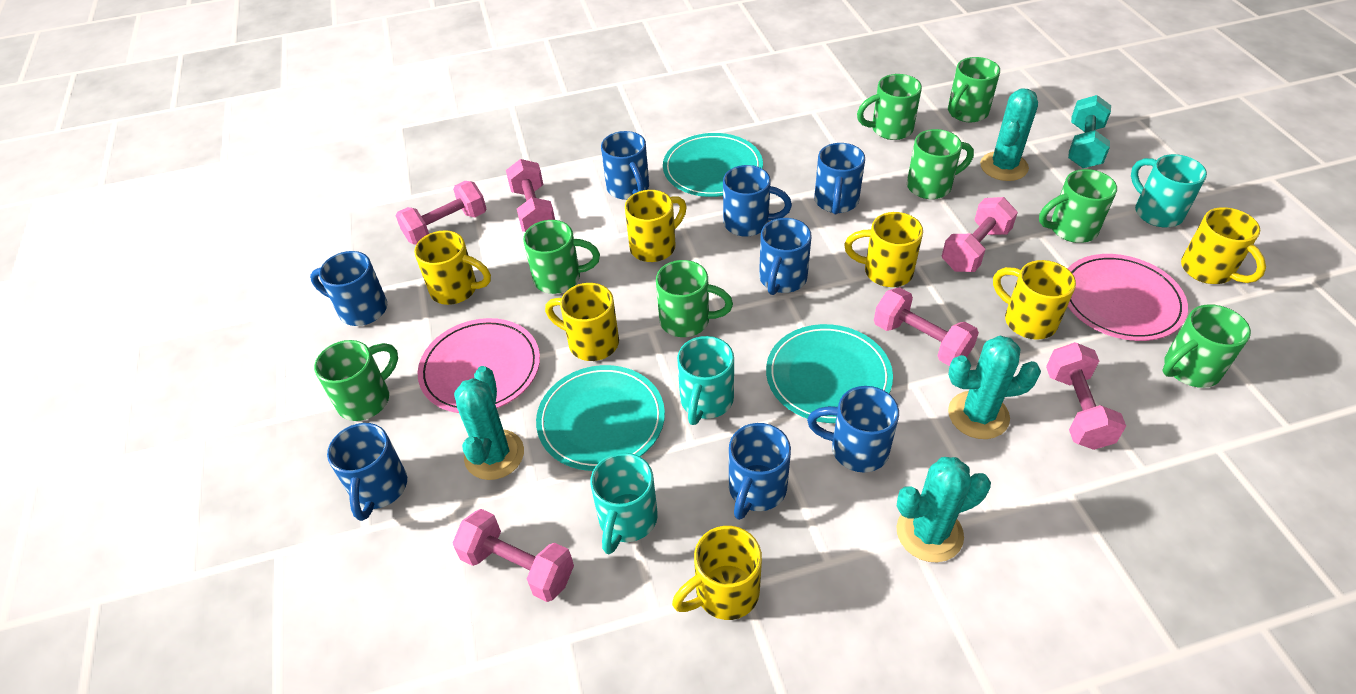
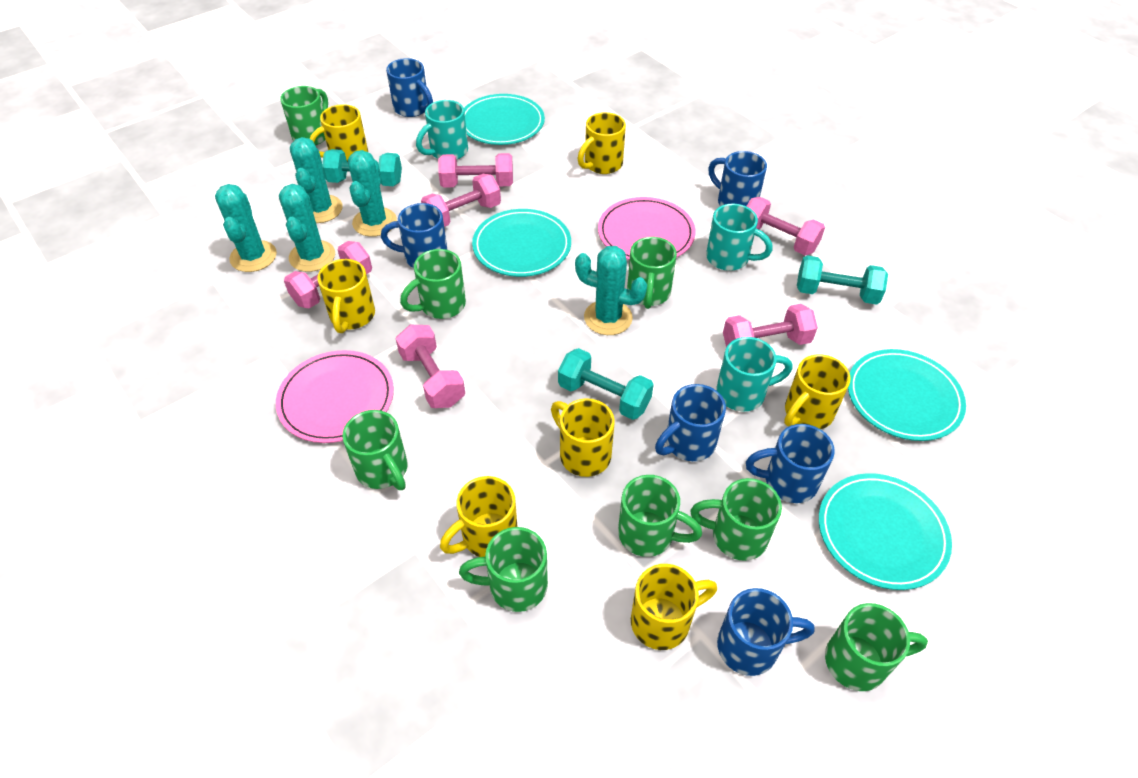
blue mug: 8 -> 6
turquoise cactus: 4 -> 5
turquoise dumbbell: 1 -> 3
turquoise plate: 3 -> 4

